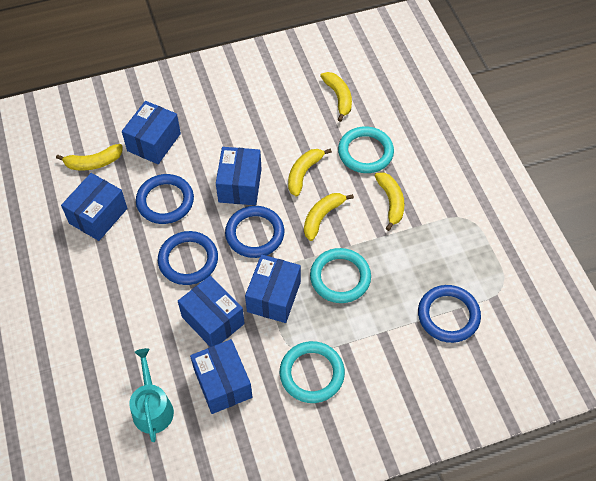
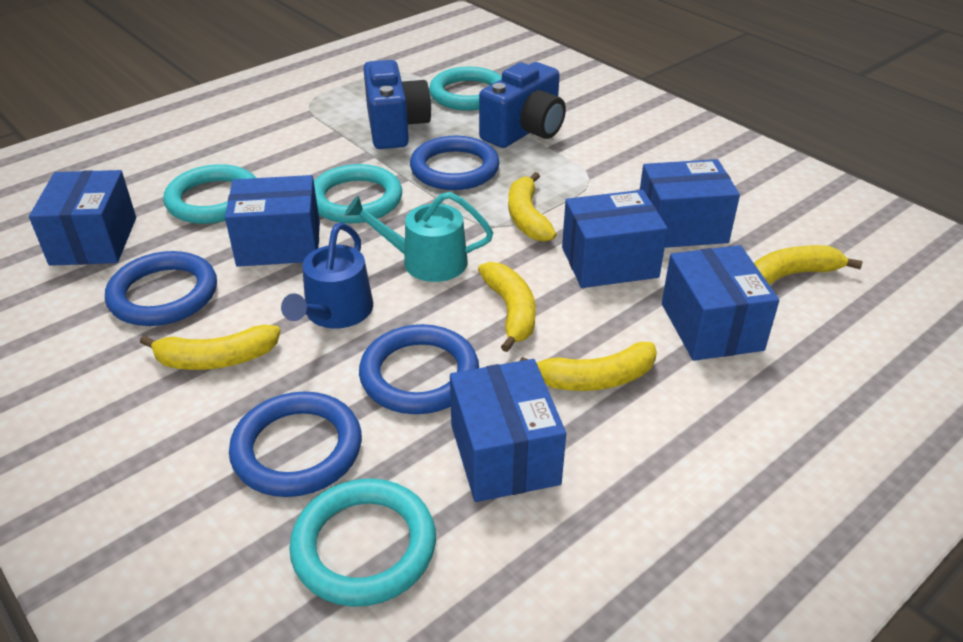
blue camera: 0 -> 2
blue watering can: 0 -> 1
turquoise ring: 3 -> 4

